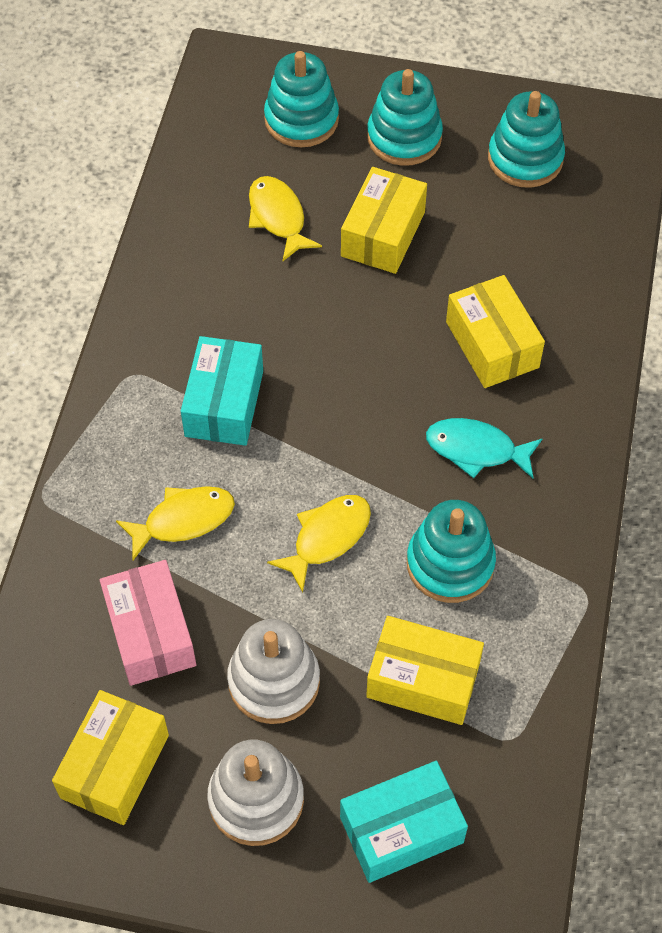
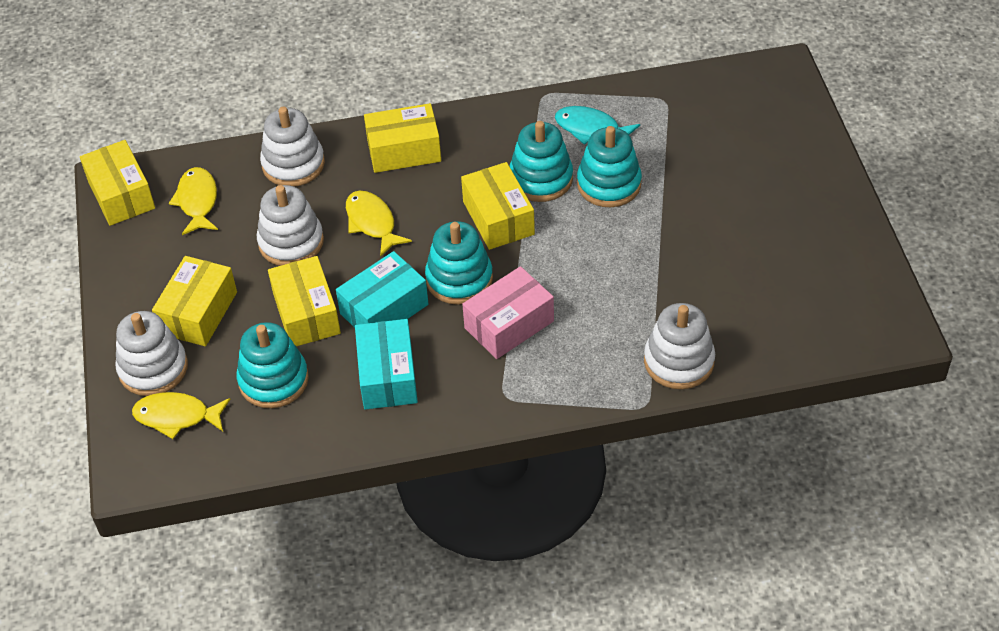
white stacking toy: 2 -> 4
yellow box: 4 -> 5

